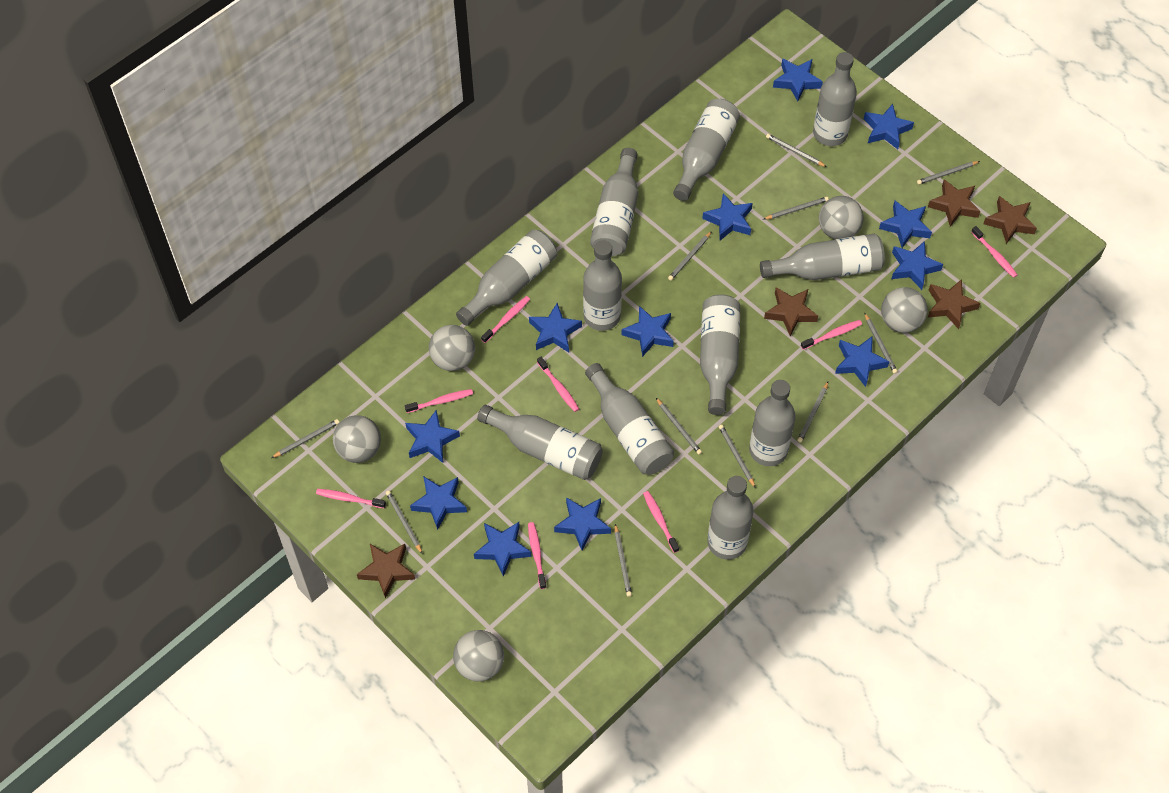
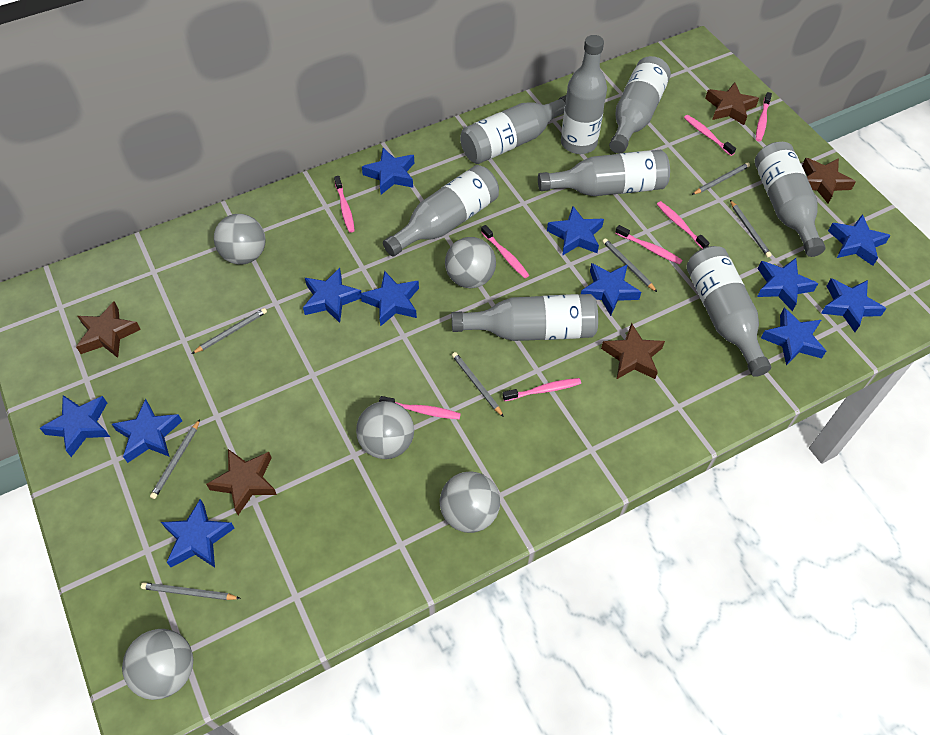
grey bottle: 11 -> 8
grey pencil: 11 -> 7

